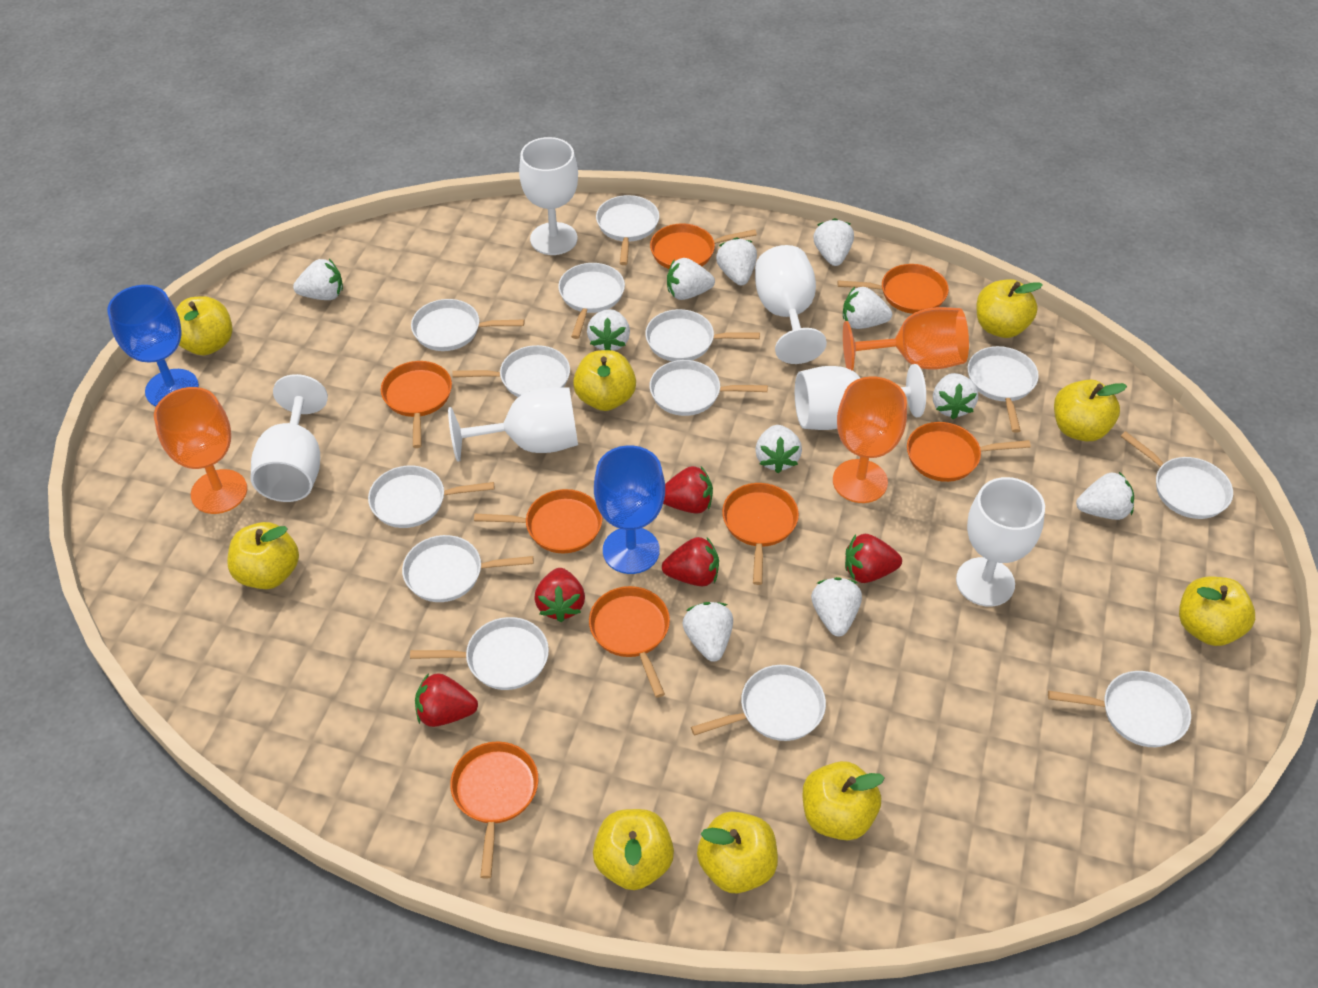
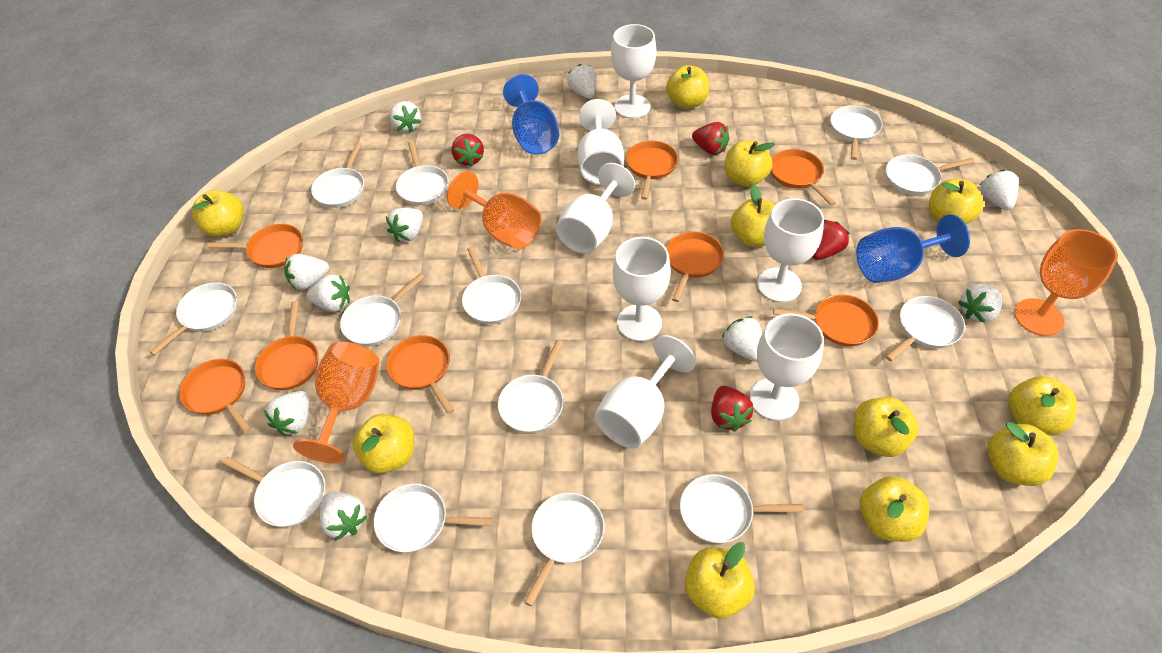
red strawberry: 5 -> 4
white goblet: 6 -> 7
white strawberry: 11 -> 10
yellow apple: 9 -> 11

